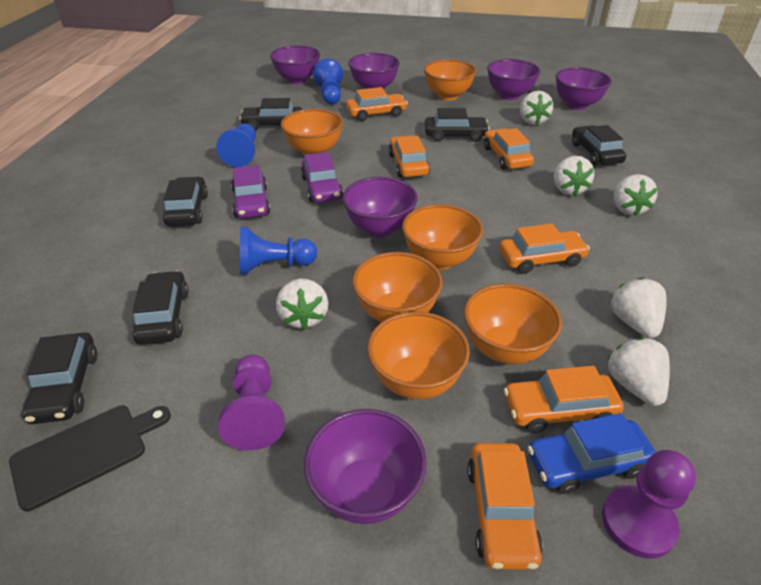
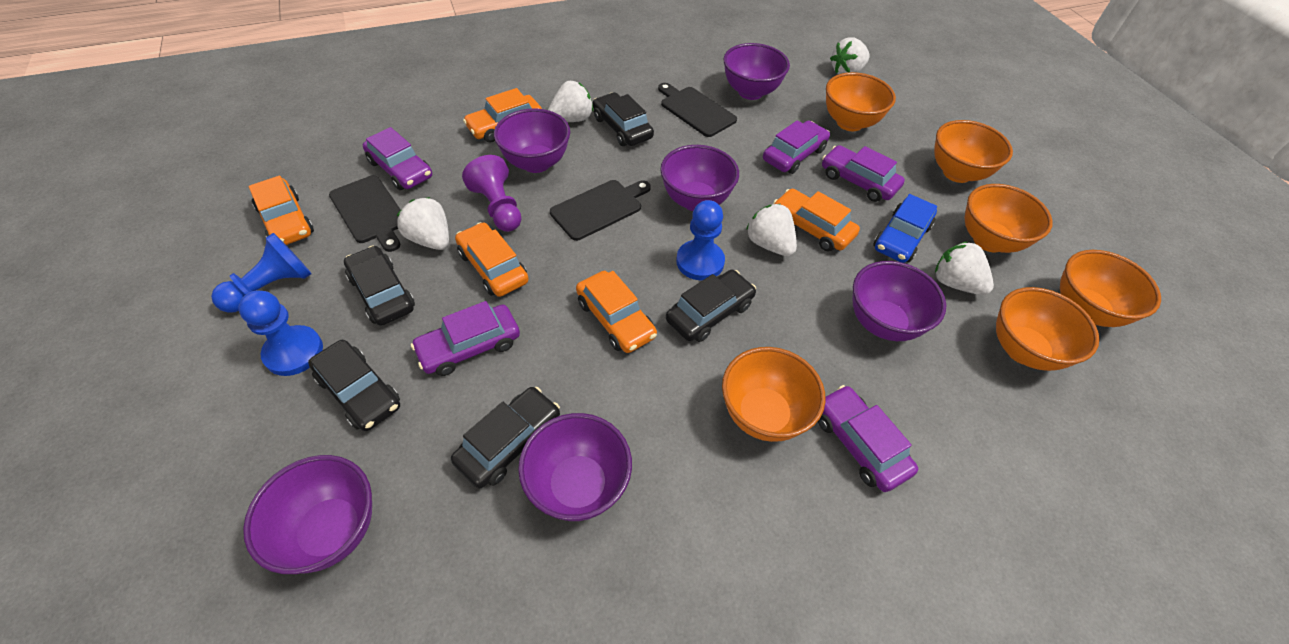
black car: 6 -> 5
black cutting board: 1 -> 3
orange car: 6 -> 5
purple car: 2 -> 5
purple pawn: 2 -> 1
white strawberry: 6 -> 5

